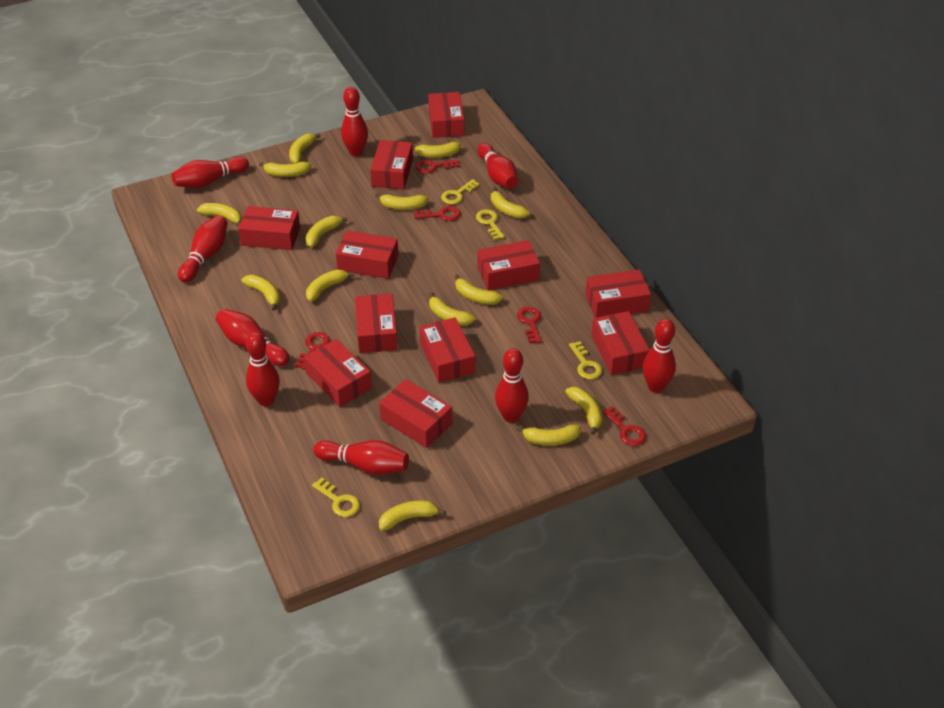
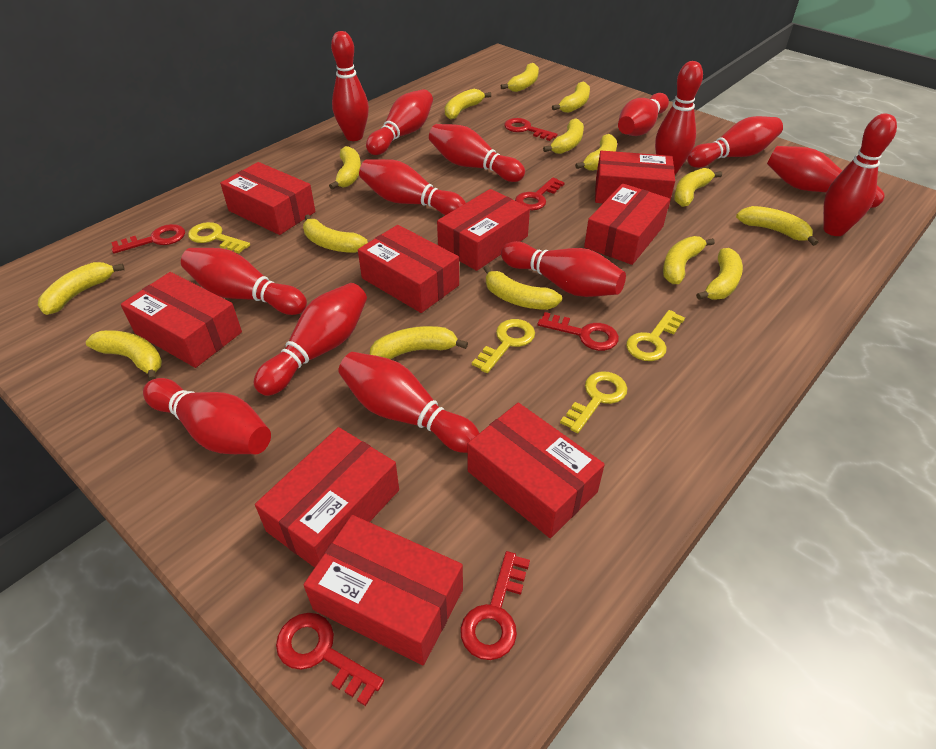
red bowling pin: 9 -> 14
red box: 11 -> 9
red key: 5 -> 6
yellow banana: 14 -> 15

